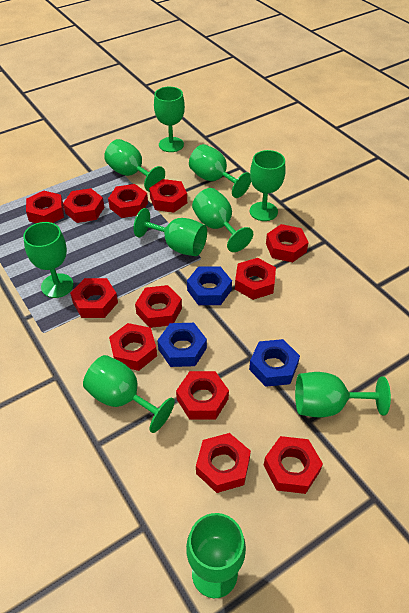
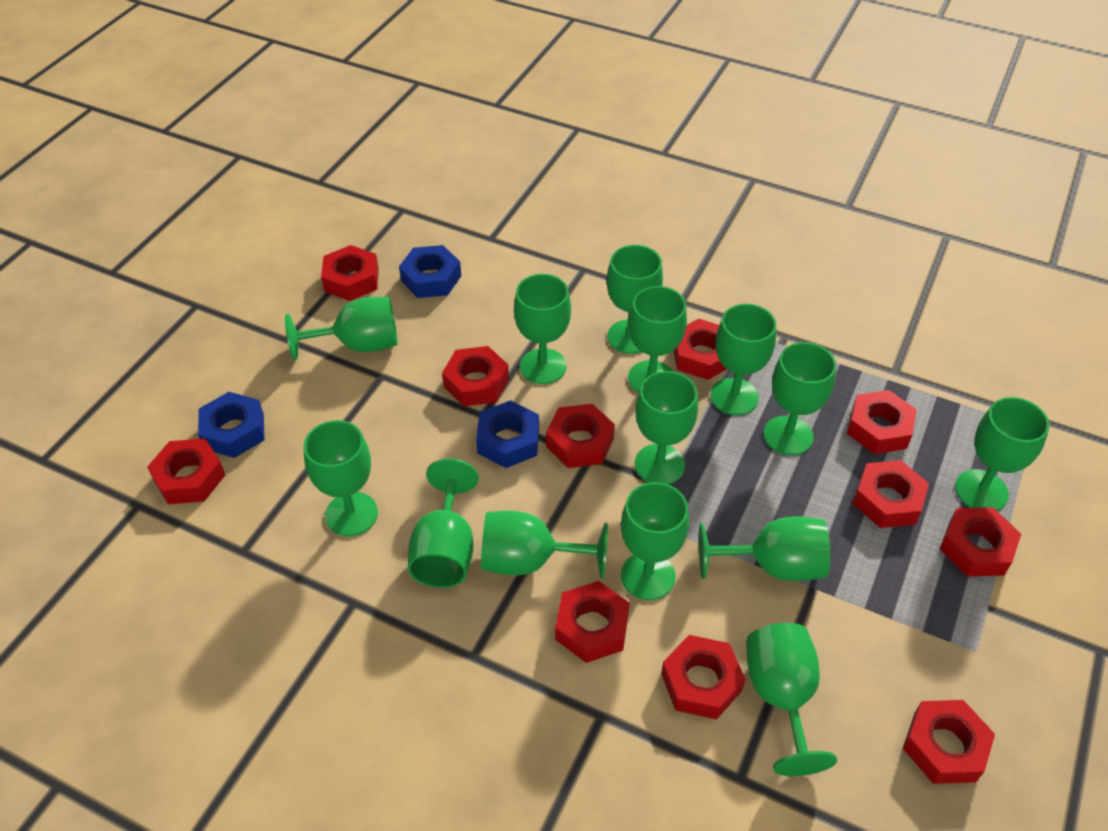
green goblet: 10 -> 14
red nut: 12 -> 11

